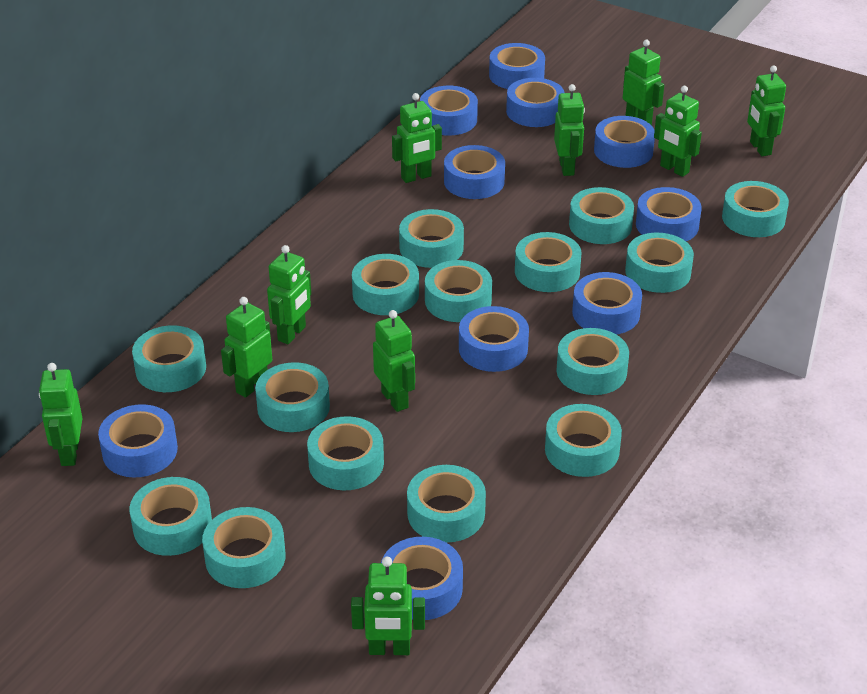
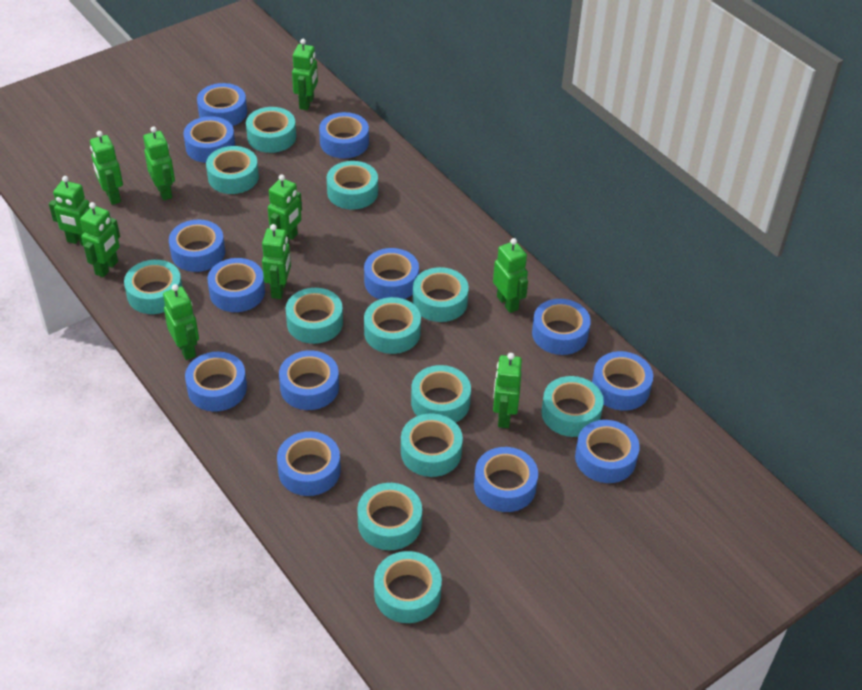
blue tape: 10 -> 13
turquoise tape: 15 -> 12

